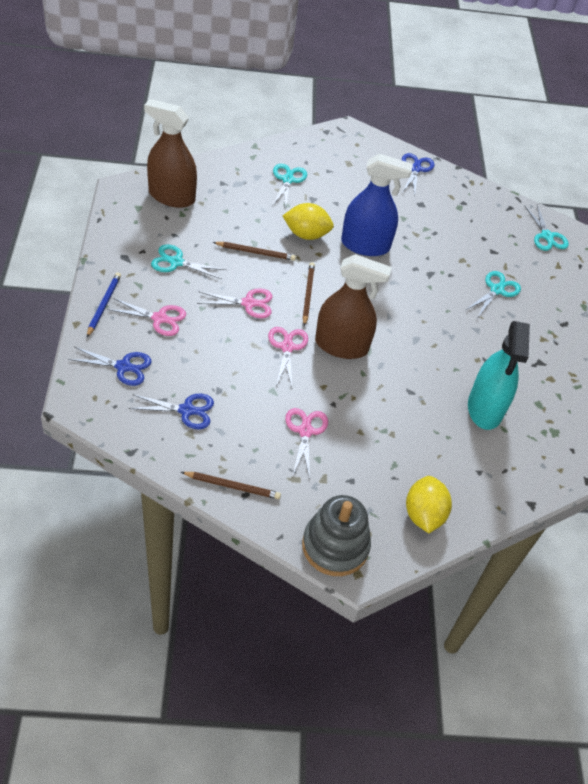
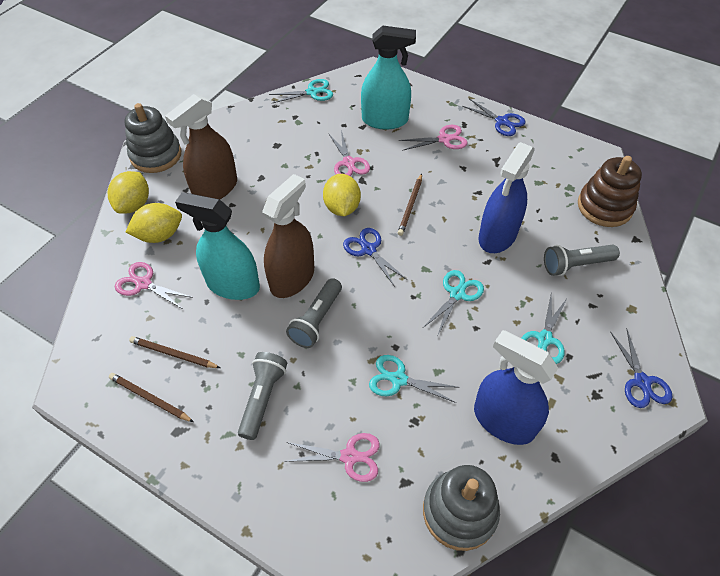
blue pencil: 1 -> 0
blue spray bottle: 1 -> 2
brown stacking toy: 0 -> 1
grey flashlight: 0 -> 3
grey stacking toy: 1 -> 2
turquoise spray bottle: 1 -> 2
yellow lemon: 2 -> 3

